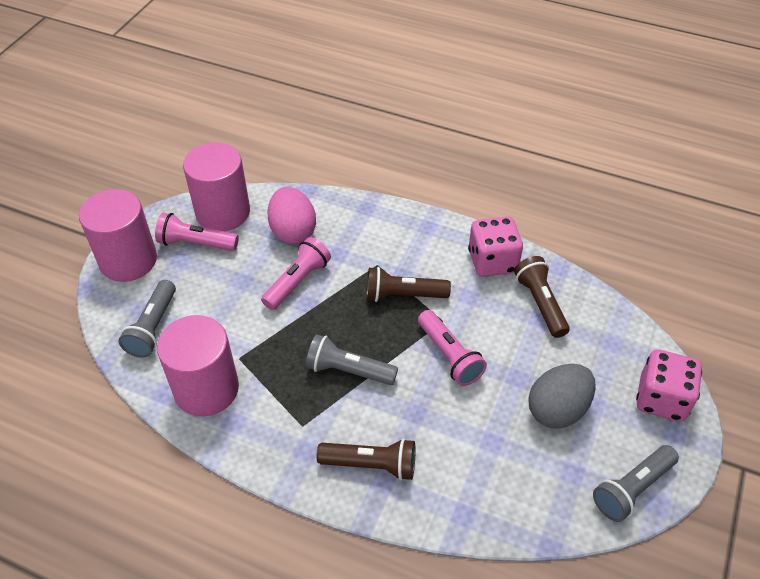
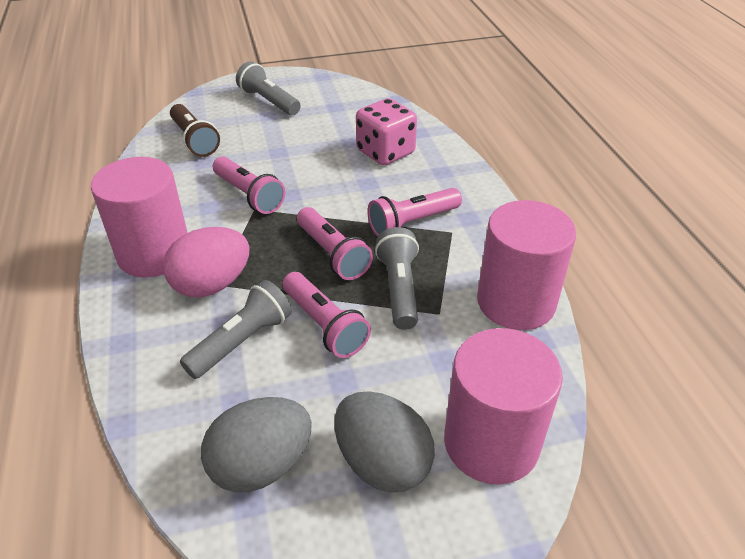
brown flashlight: 3 -> 1
grey egg: 1 -> 2
pink dice: 2 -> 1
pink flashlight: 3 -> 4

